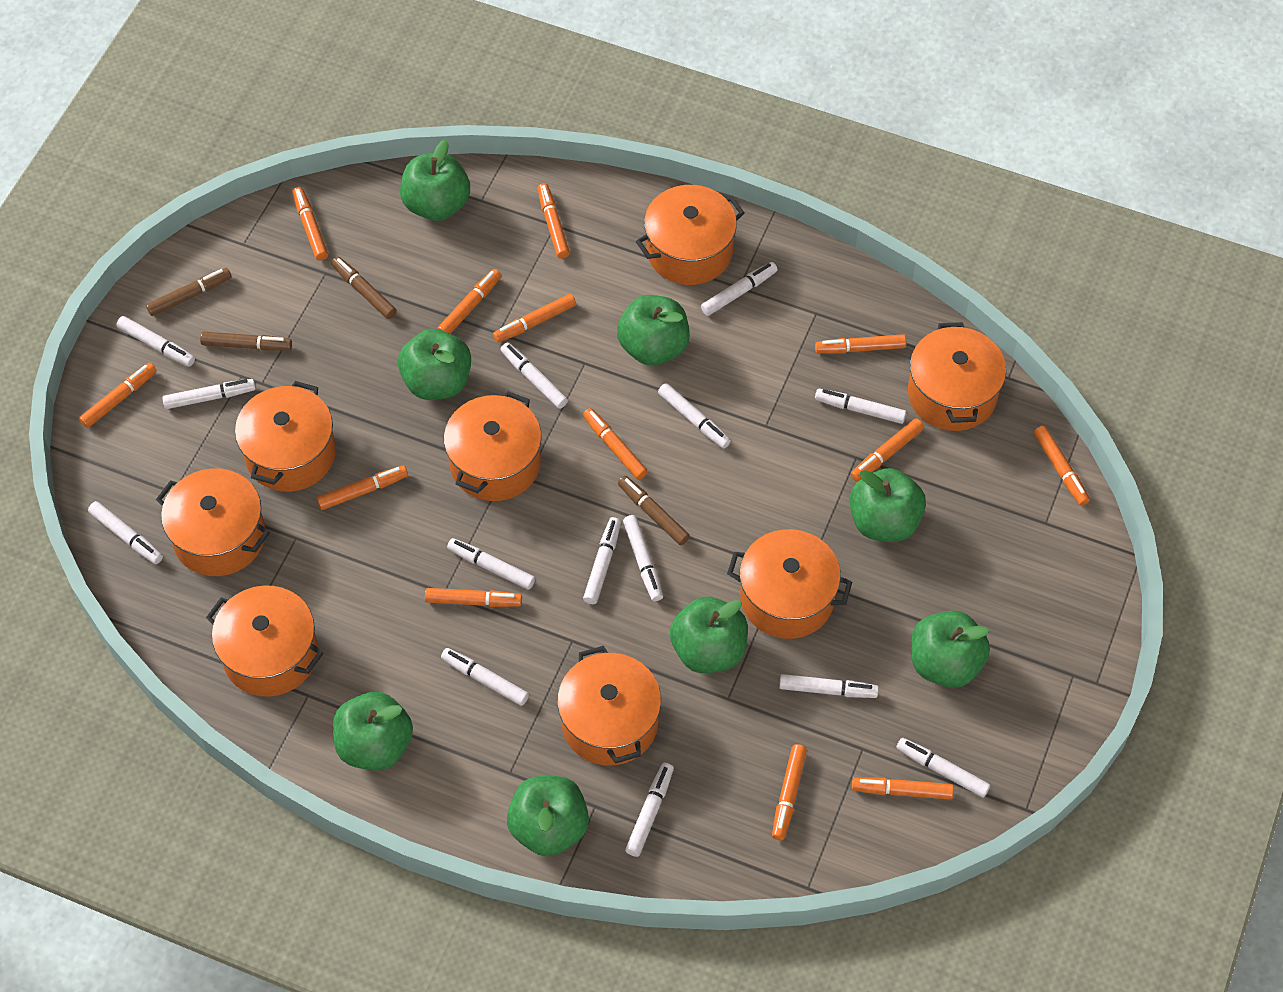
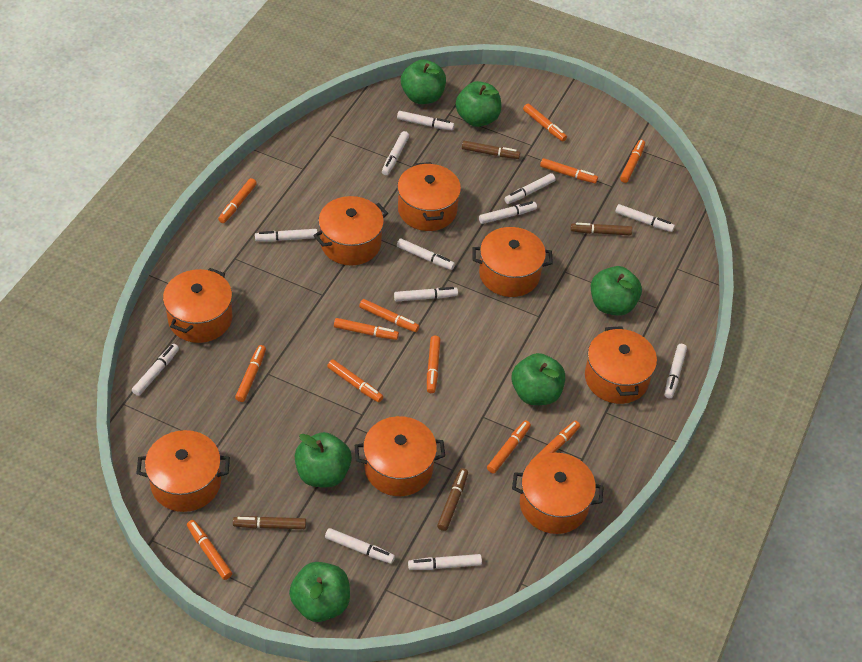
green apple: 8 -> 6
orange marker: 13 -> 12
white marker: 14 -> 12

